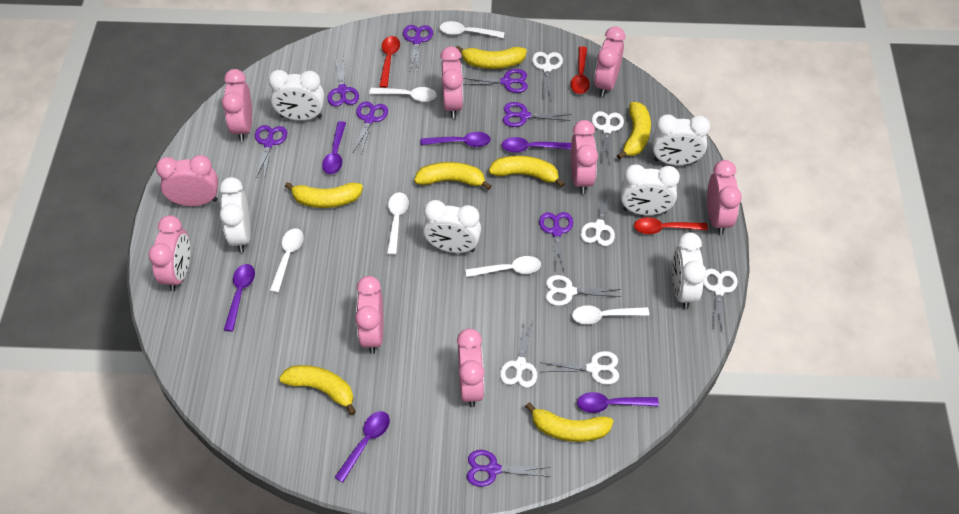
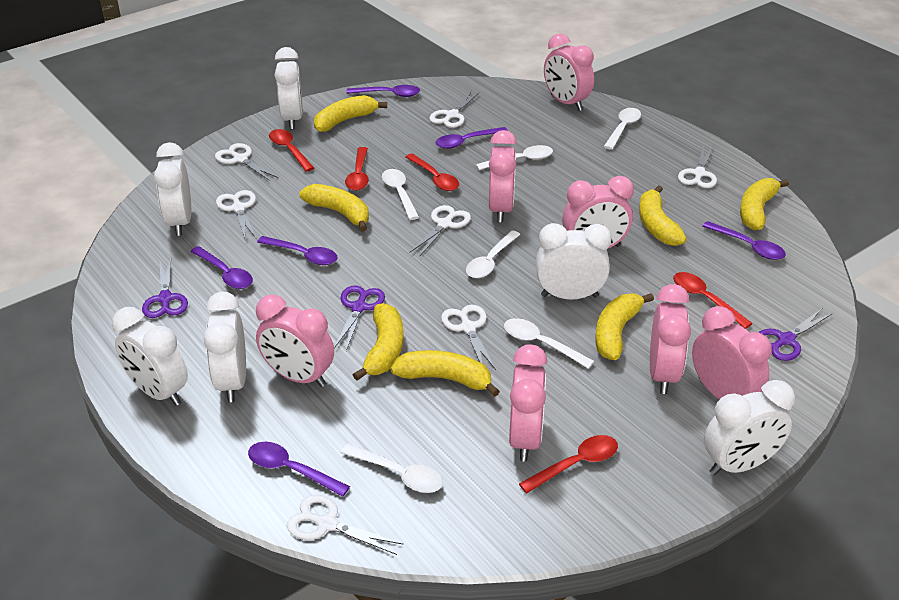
pink clock: 9 -> 7
purple scissors: 8 -> 3
red spoon: 3 -> 5

